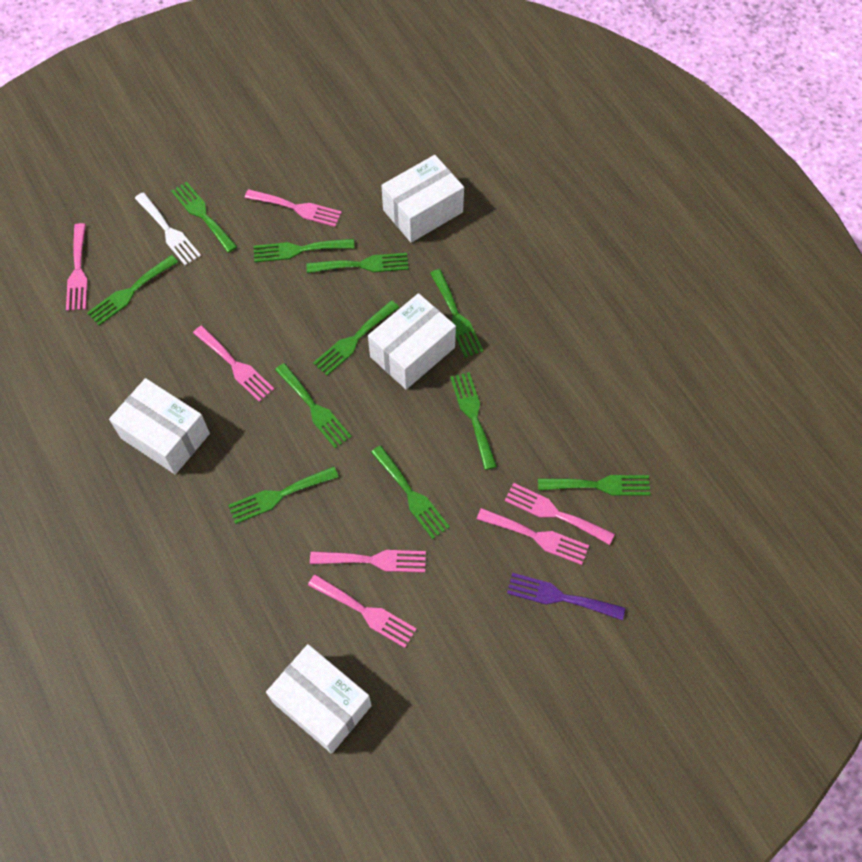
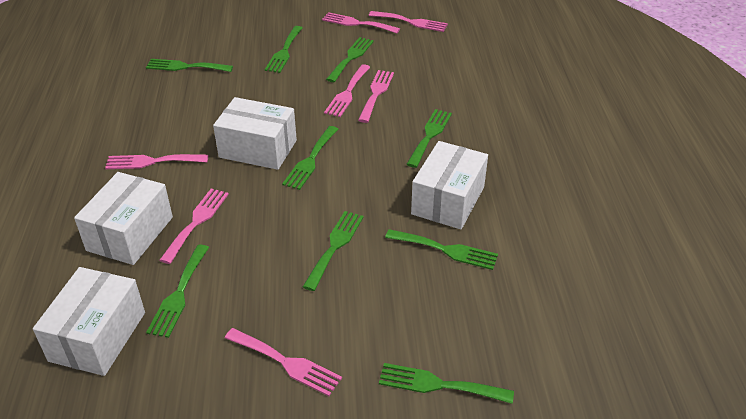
green fork: 11 -> 9
purple fork: 1 -> 0
white fork: 1 -> 0

